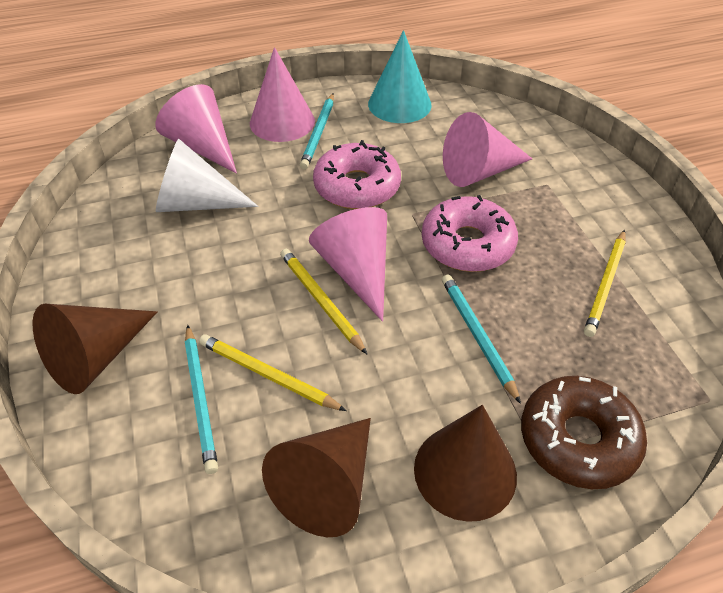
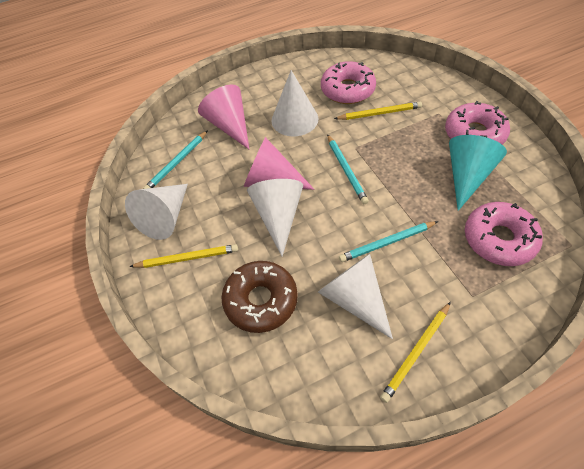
brown cone: 3 -> 0
pink cone: 4 -> 2
pink donut: 2 -> 3
white cone: 1 -> 4

